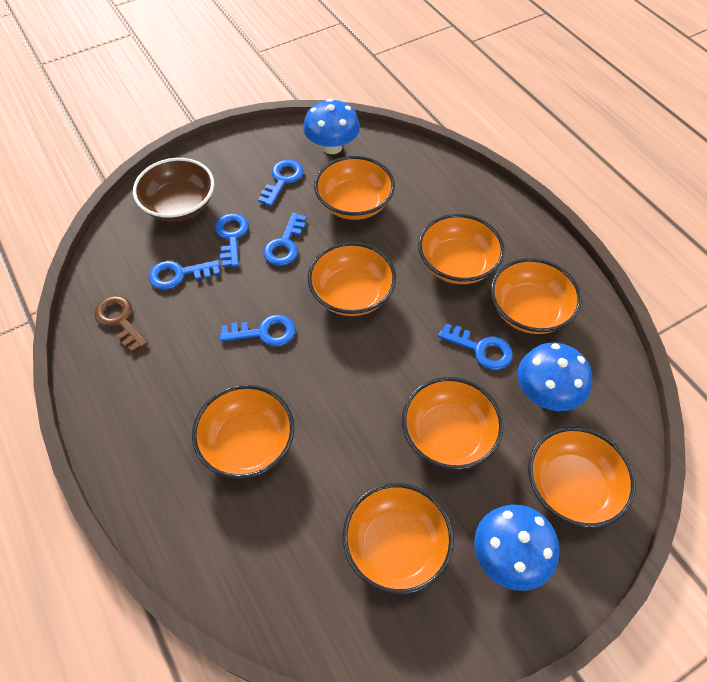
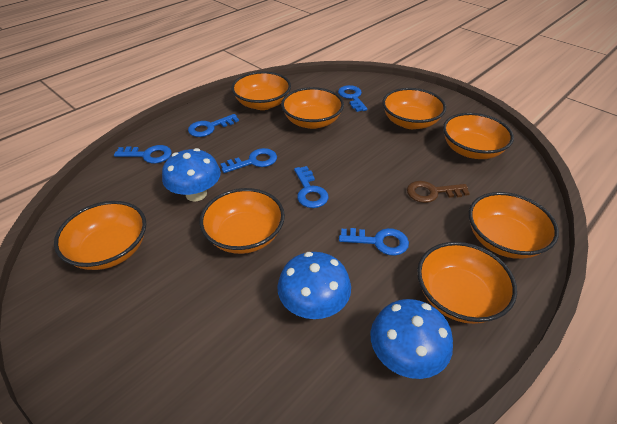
brown bowl: 1 -> 0

